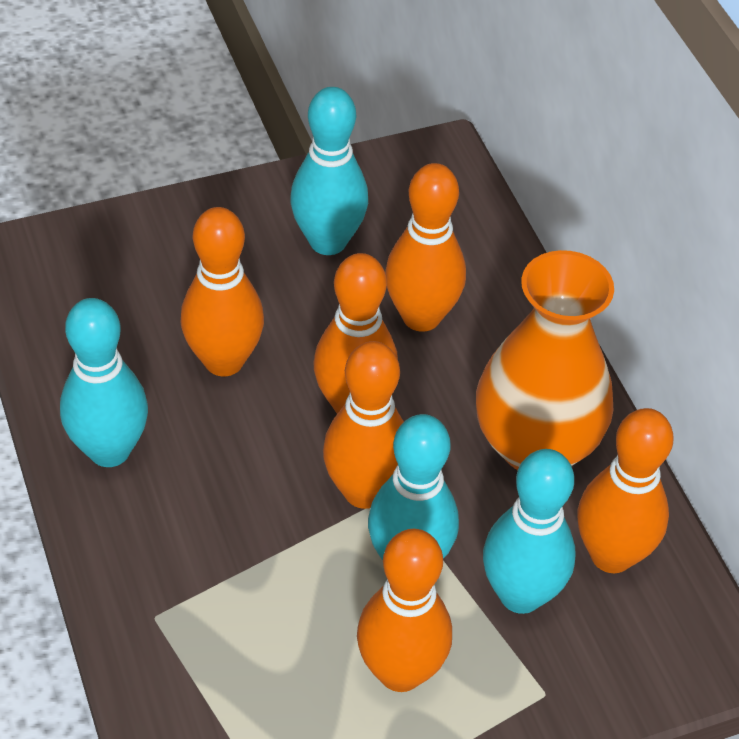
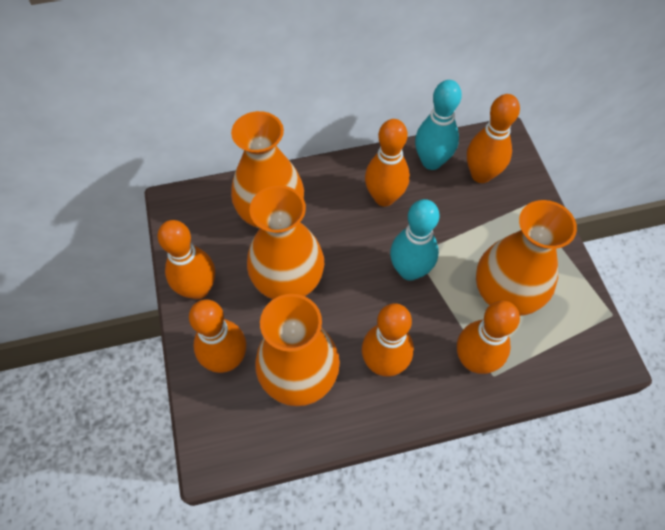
orange vase: 1 -> 4
turquoise bowling pin: 4 -> 2

